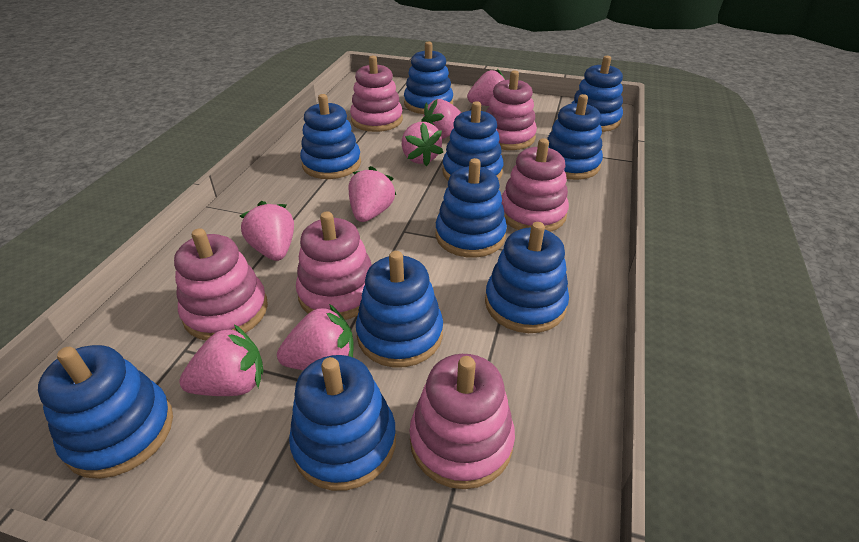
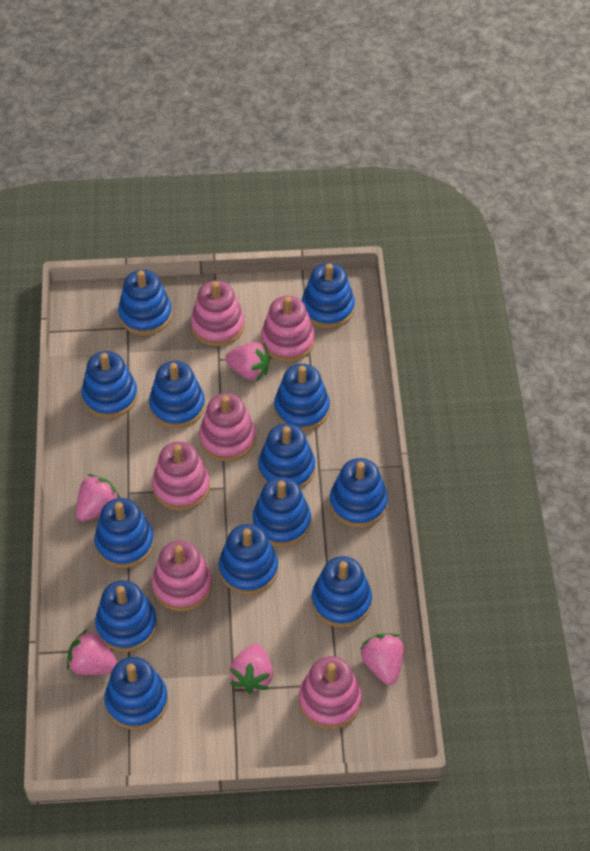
blue stacking toy: 10 -> 13
pink strawberry: 7 -> 5

